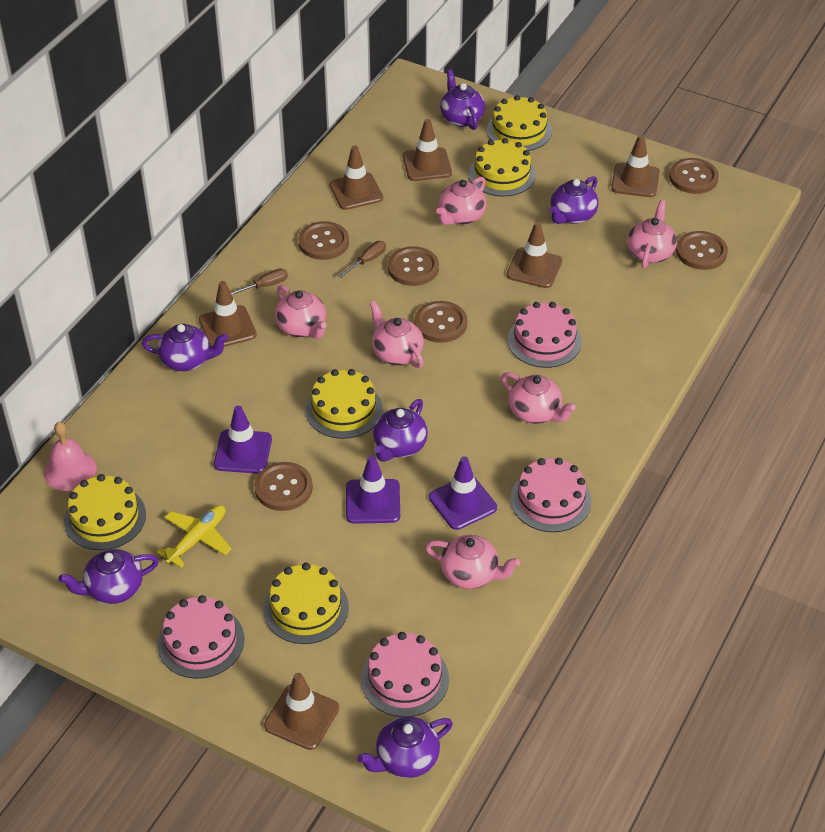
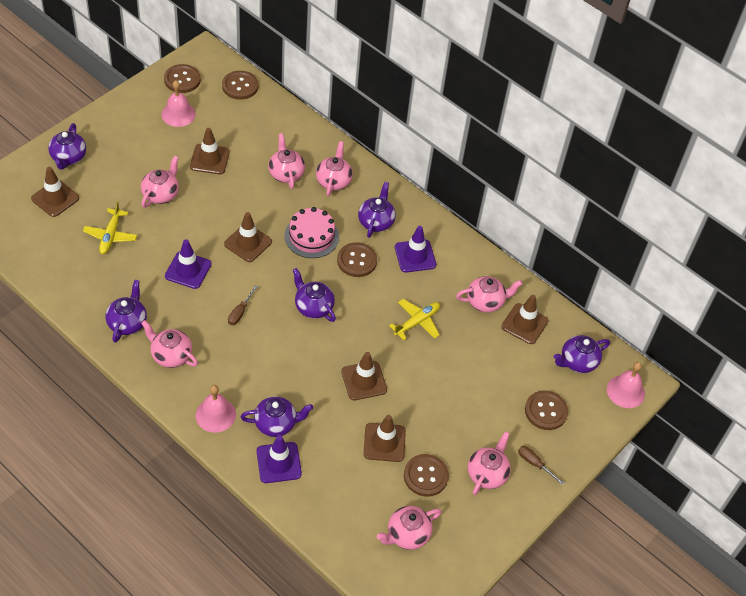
brown button: 6 -> 5
pink bell: 1 -> 3
pink cake: 4 -> 1
pink teapot: 6 -> 7
yellow cake: 5 -> 0
yellow plane: 1 -> 2

